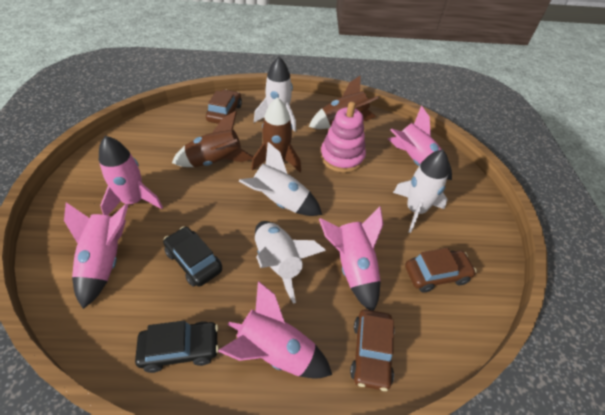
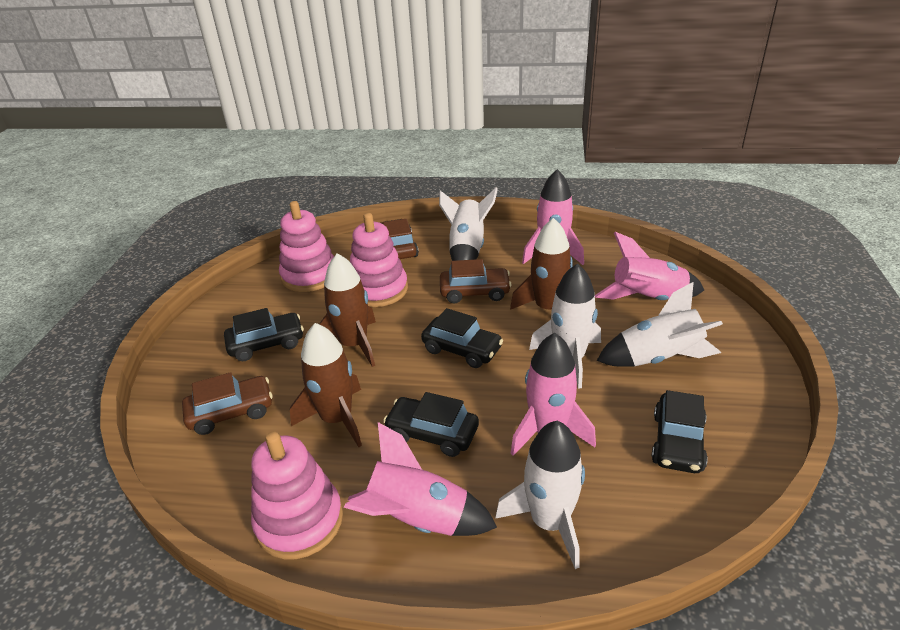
black car: 2 -> 4
pink rocket: 5 -> 4
pink stacking toy: 1 -> 3

